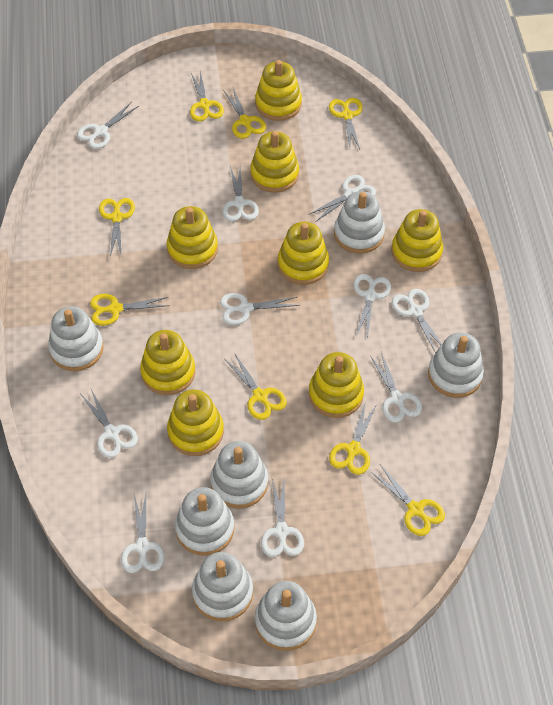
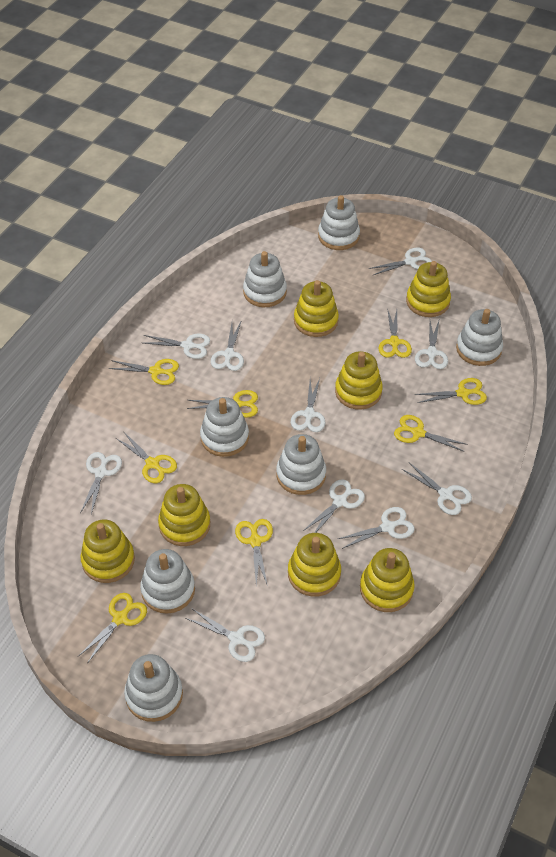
yellow stacking toy: 8 -> 7

